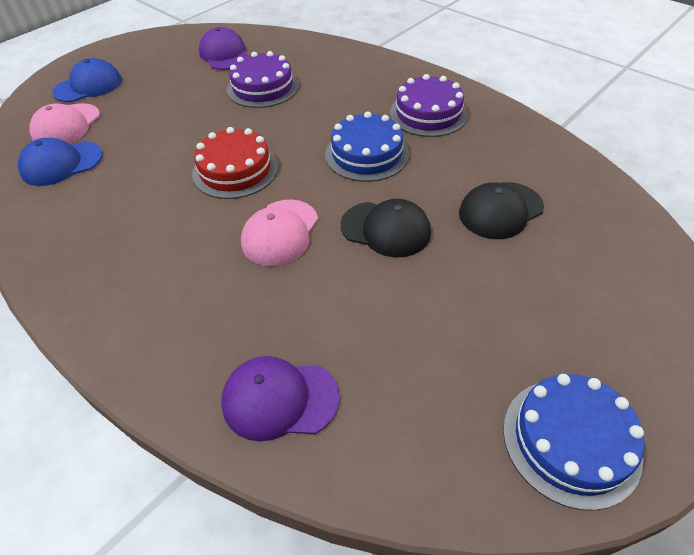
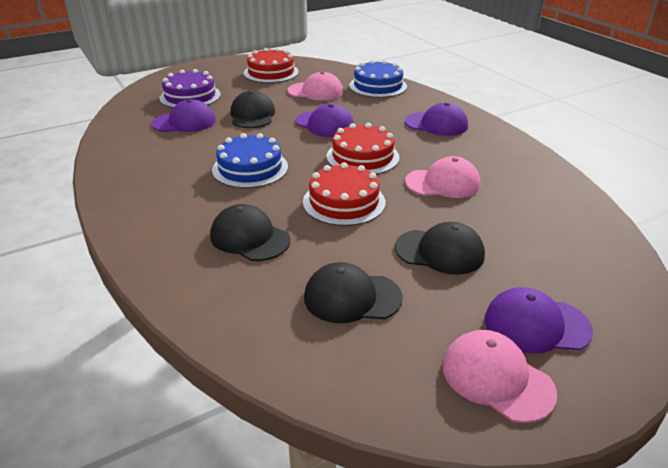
black cap: 2 -> 4
blue cap: 2 -> 0
pink cap: 2 -> 3
purple cake: 2 -> 1
purple cap: 2 -> 4
red cake: 1 -> 3

